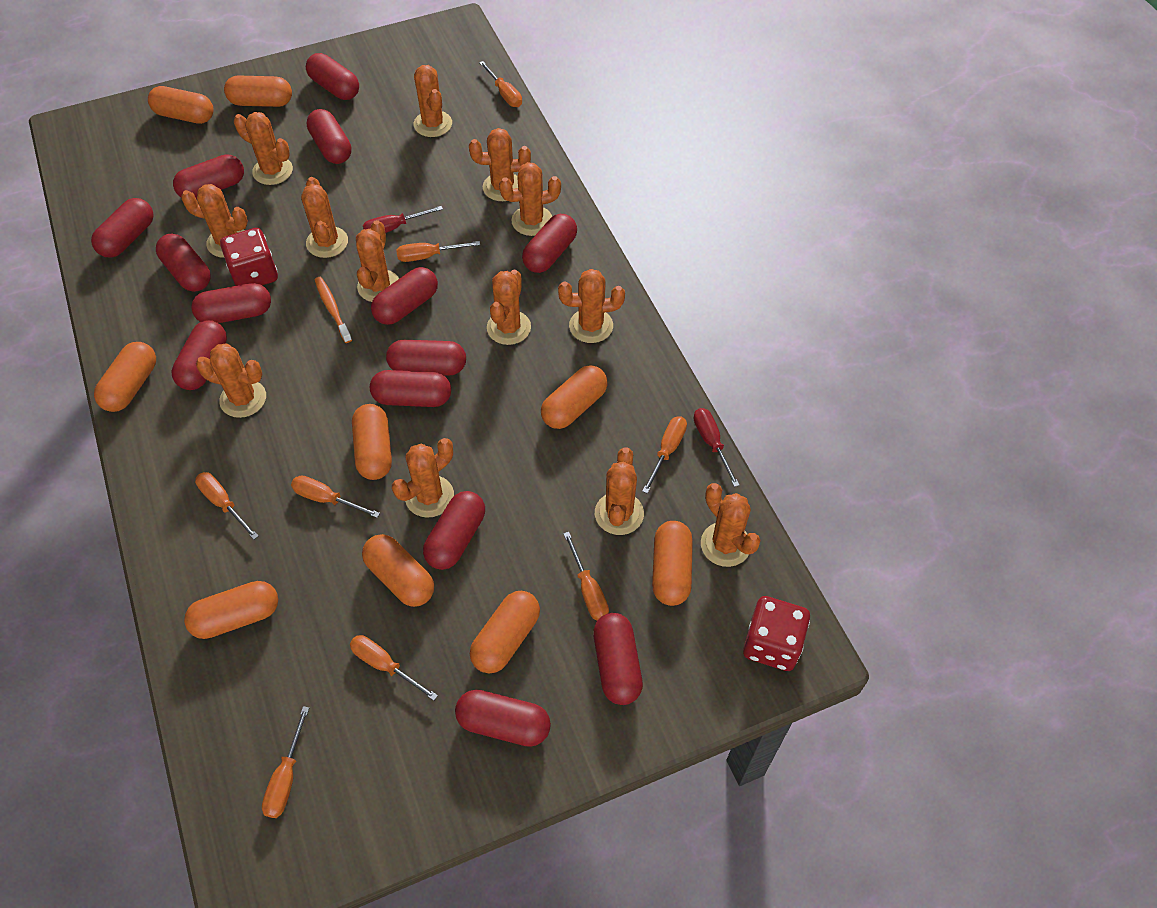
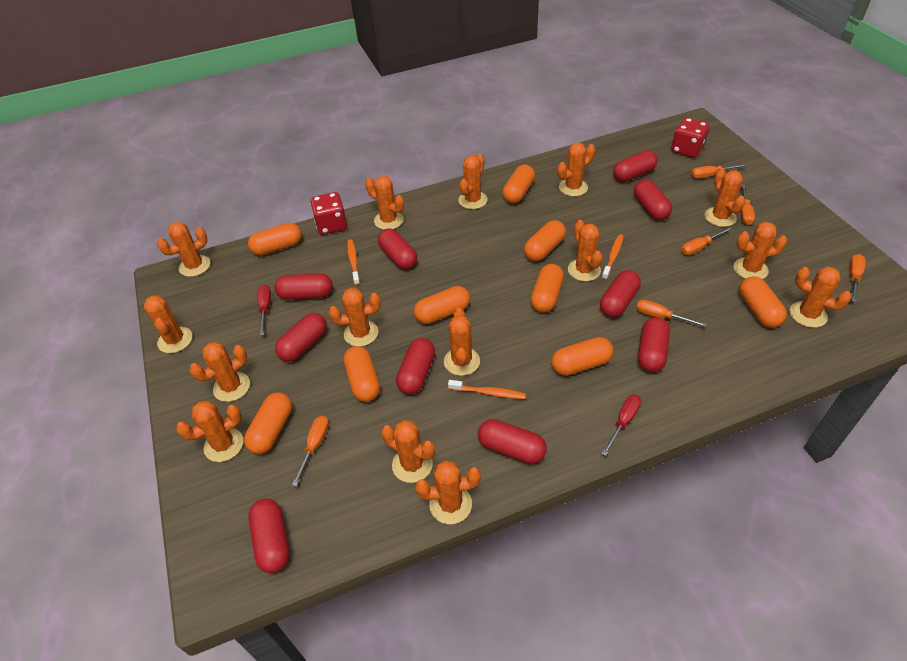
orange cactus: 13 -> 15
orange screwdriver: 8 -> 6
orange toothbrush: 1 -> 3
red capsule: 14 -> 10

